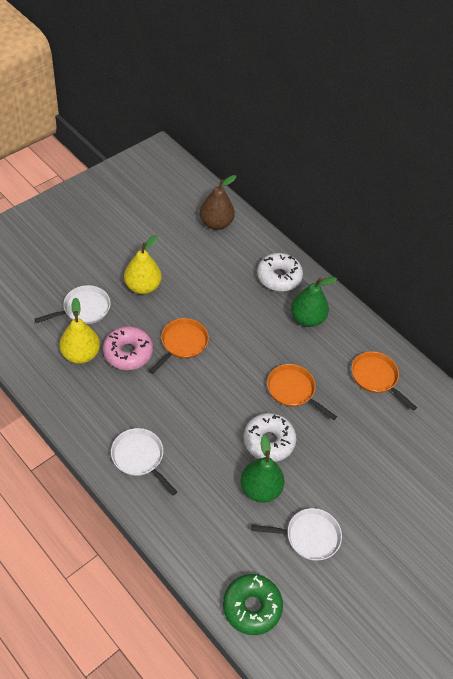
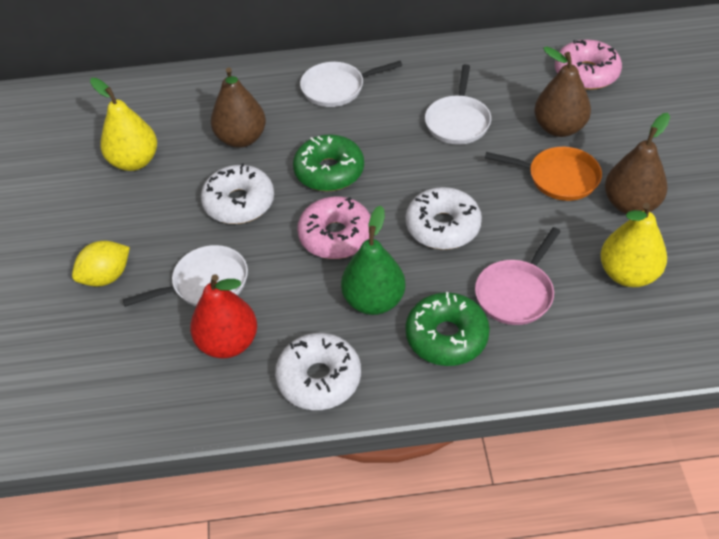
brown pear: 1 -> 3
green donut: 1 -> 2
green pear: 2 -> 1
orange pan: 3 -> 1
pink donut: 1 -> 2
pink pan: 0 -> 1
red pear: 0 -> 1
white donut: 2 -> 3
yellow lemon: 0 -> 1

